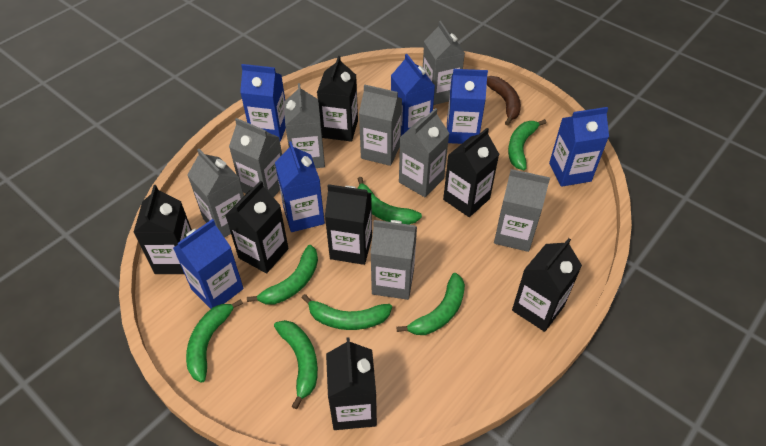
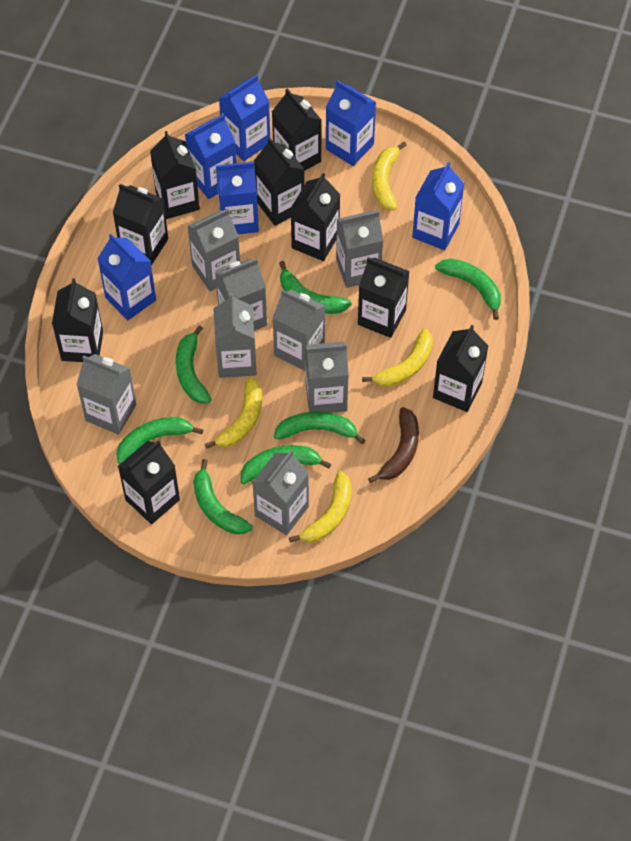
black carton: 7 -> 9
yellow banana: 0 -> 4

